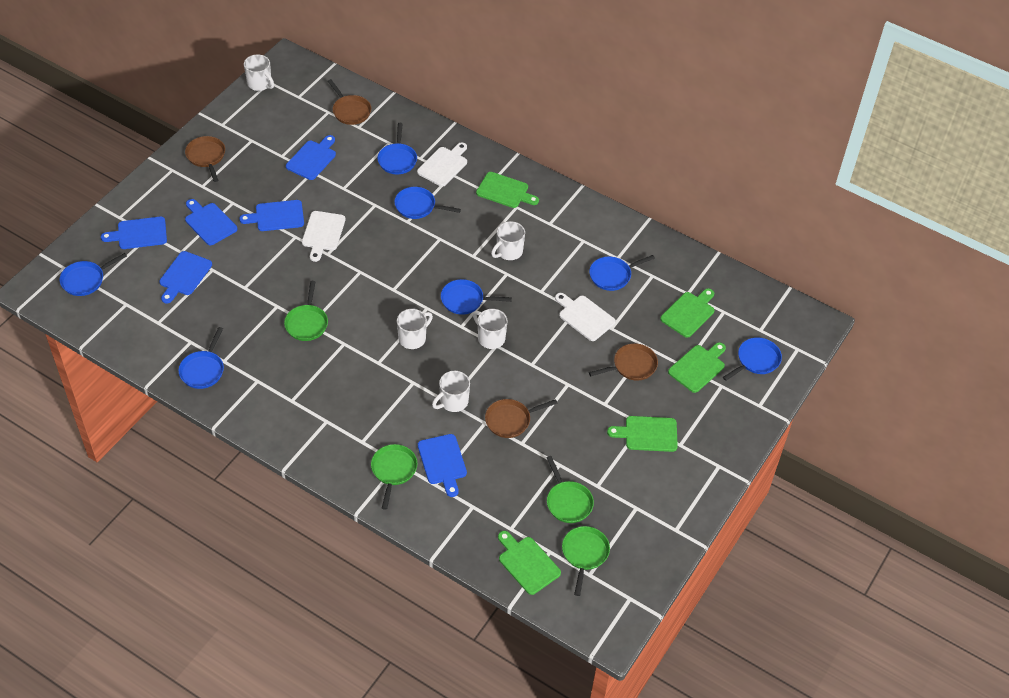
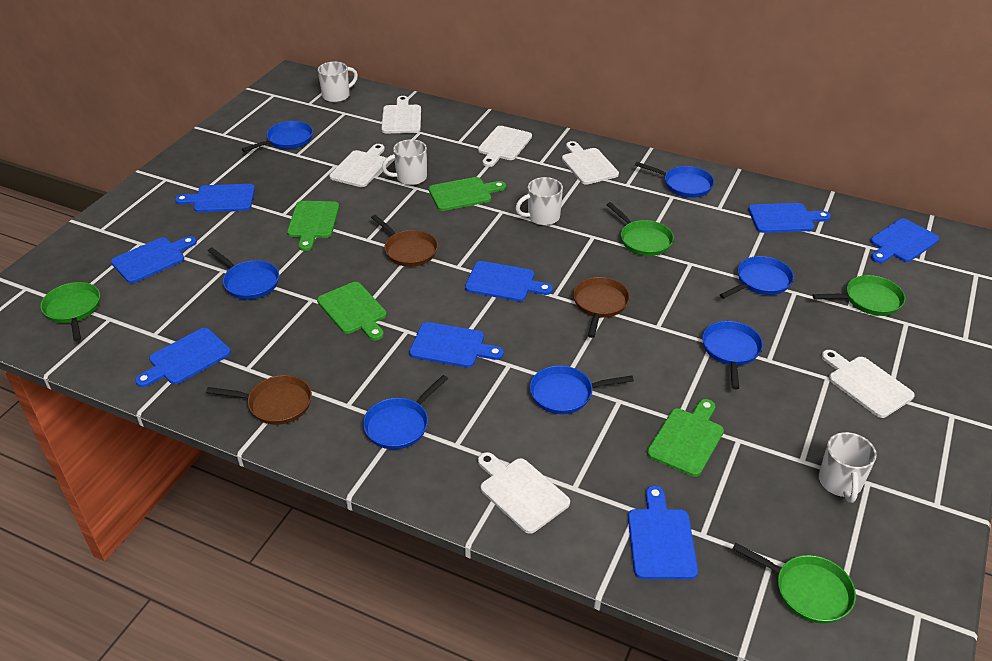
blue cutting board: 6 -> 8
brown pan: 4 -> 3
green cutting board: 5 -> 4
white cutting board: 3 -> 6
white mug: 5 -> 4

